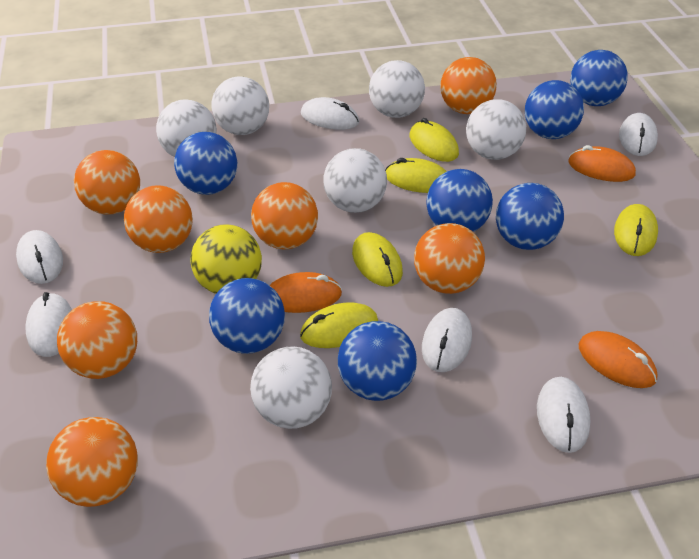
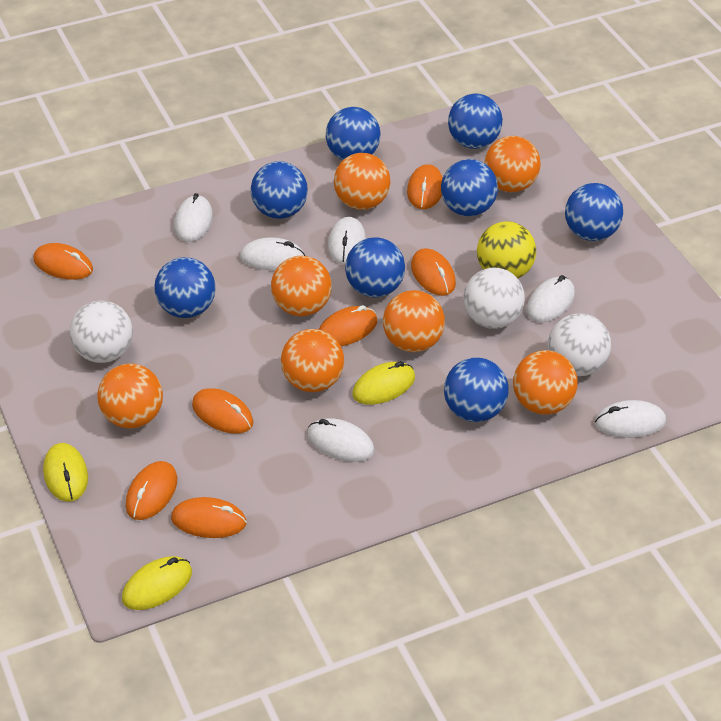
blue ball: 7 -> 8
orange mouse: 3 -> 7
white ball: 6 -> 3
yellow mouse: 5 -> 3

